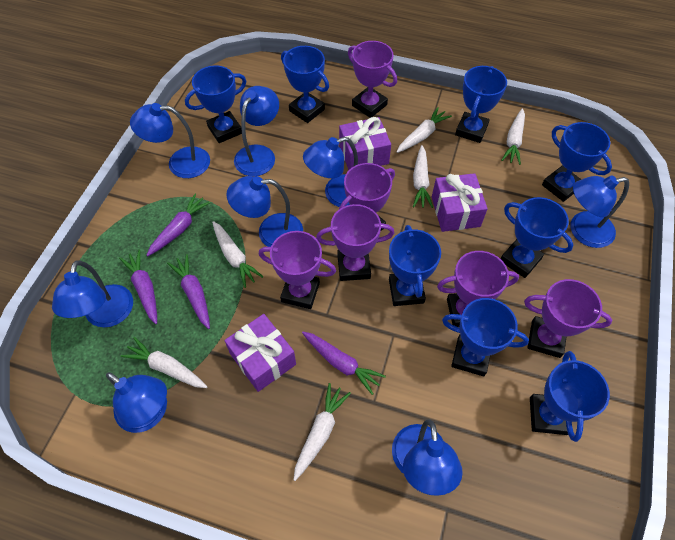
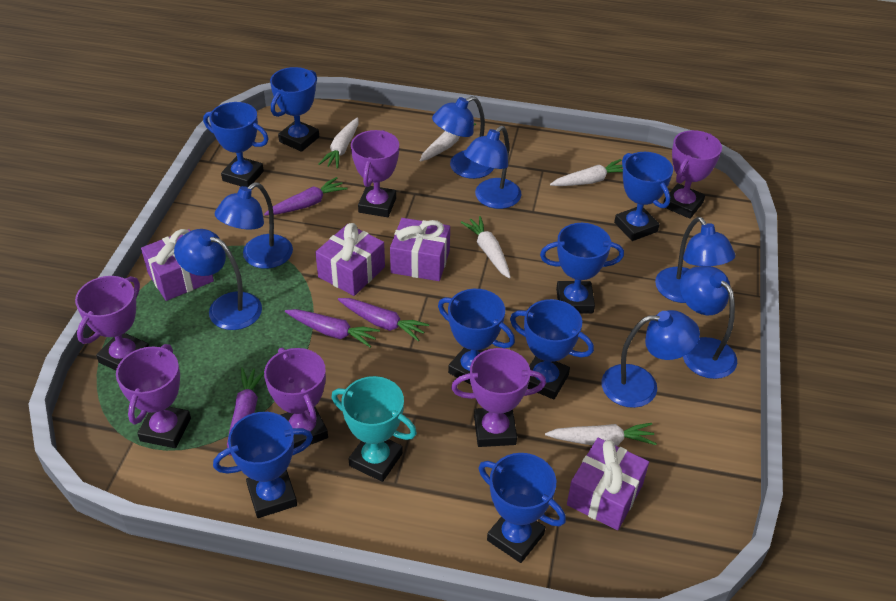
blue lamp: 8 -> 7
purple gift: 3 -> 4
turquoise trophy: 0 -> 1
white carrot: 6 -> 5

